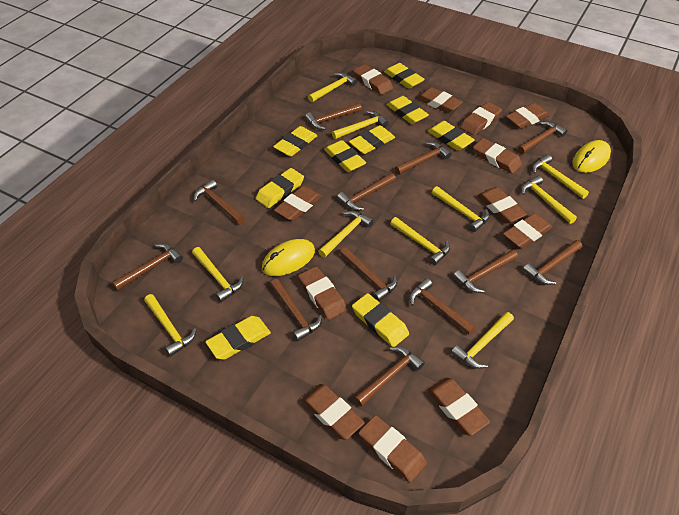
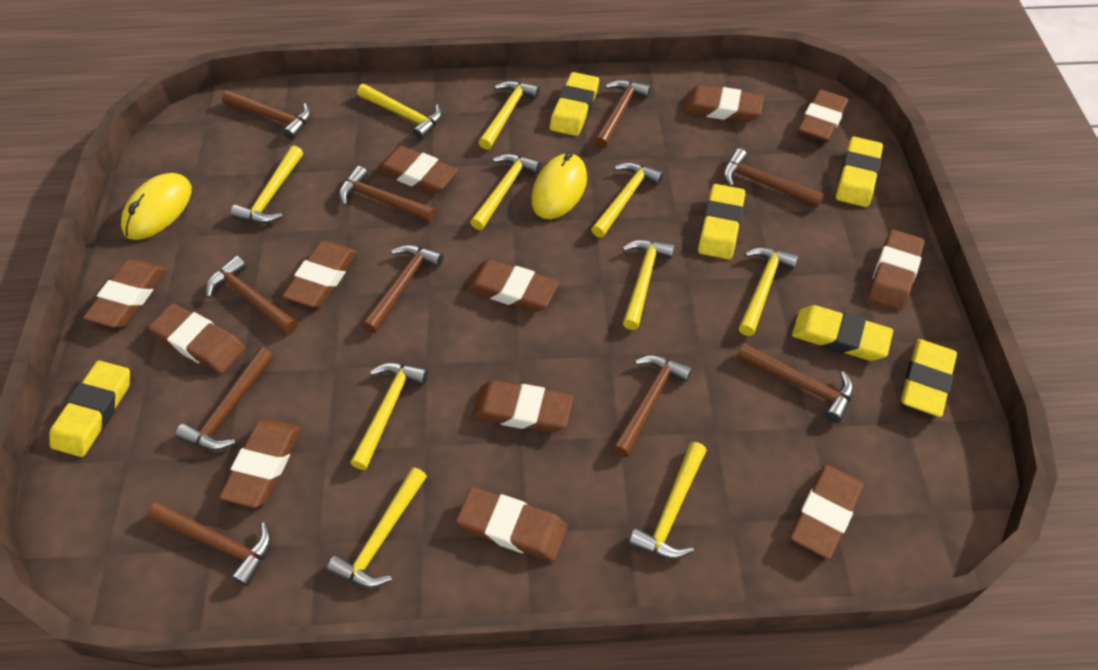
brown hammer: 12 -> 10
yellow eraser: 9 -> 6

